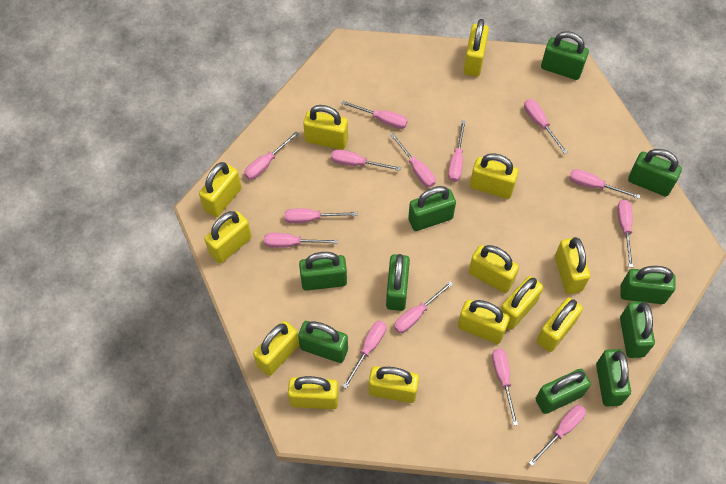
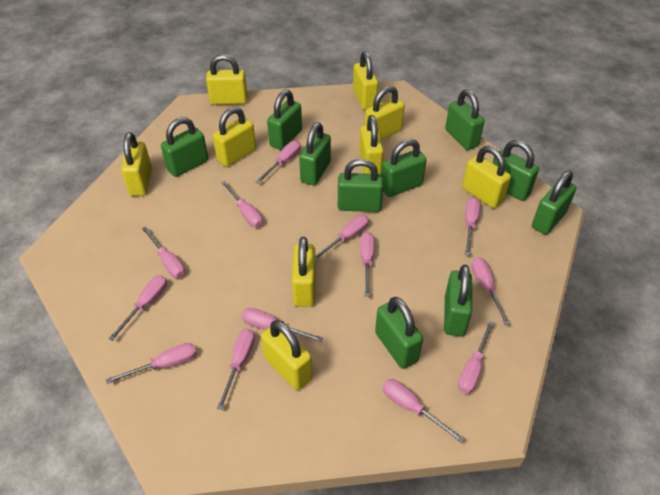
pink screwdriver: 14 -> 13
yellow padlock: 13 -> 9

